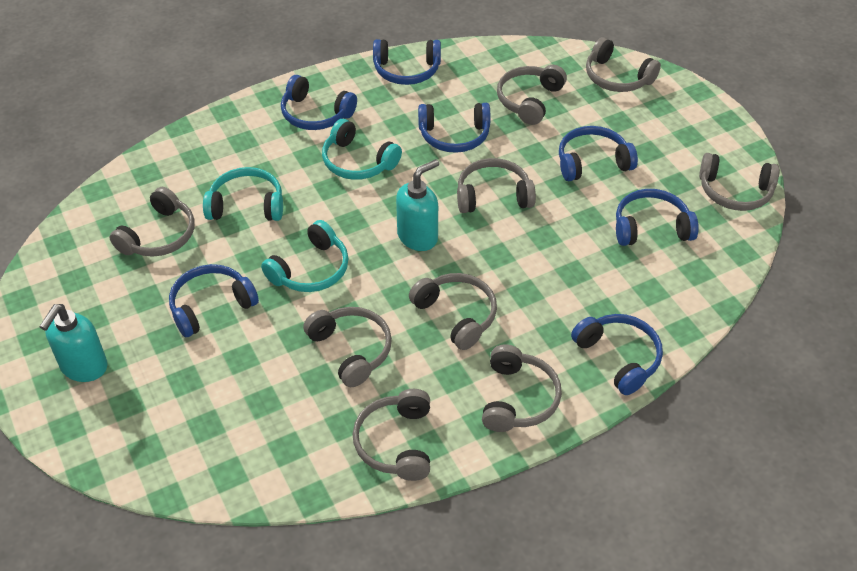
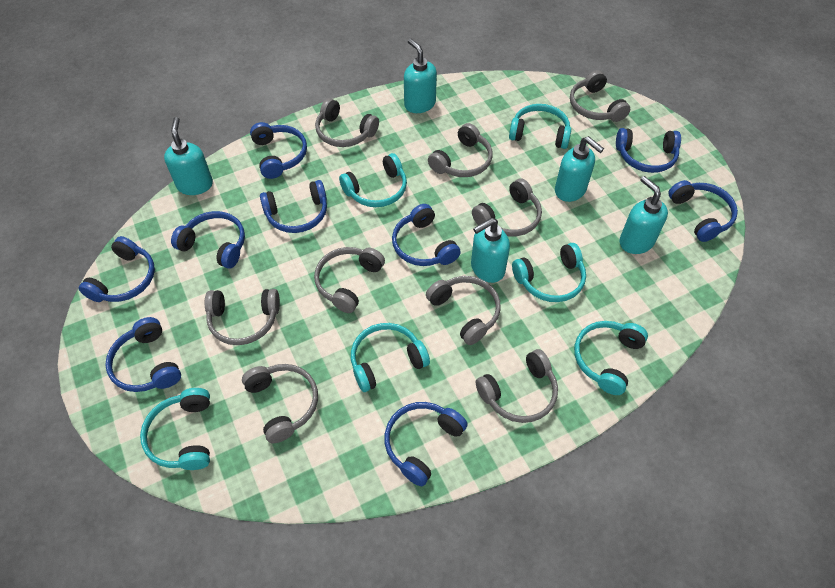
blue headphones: 7 -> 9
turquoise headphones: 3 -> 6
turquoise soap dispenser: 2 -> 5

